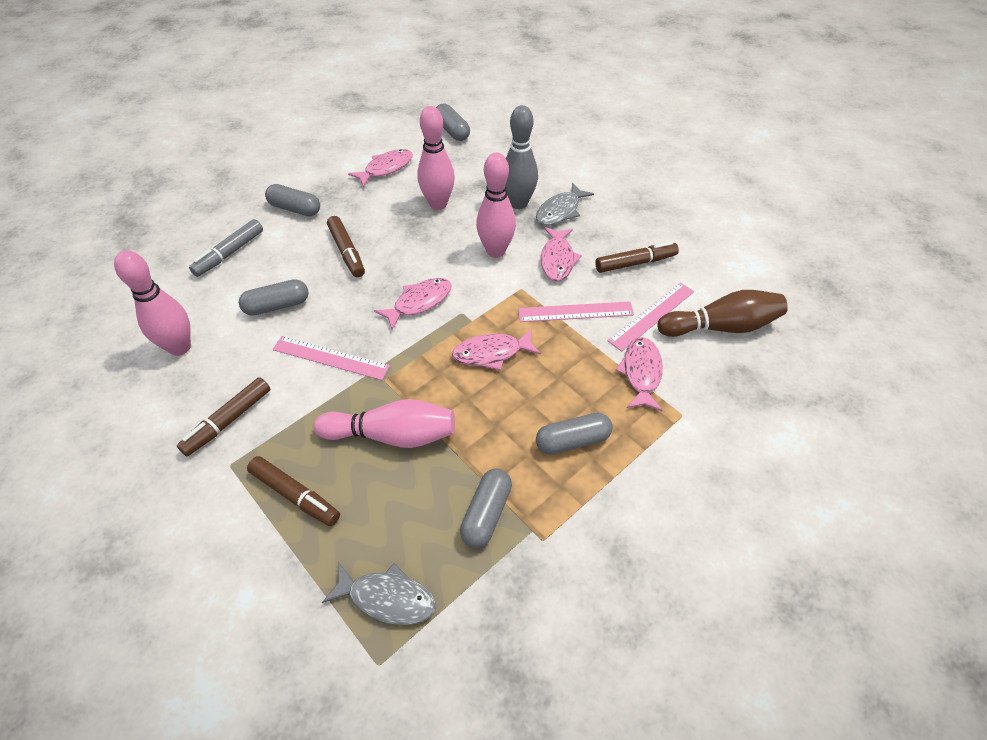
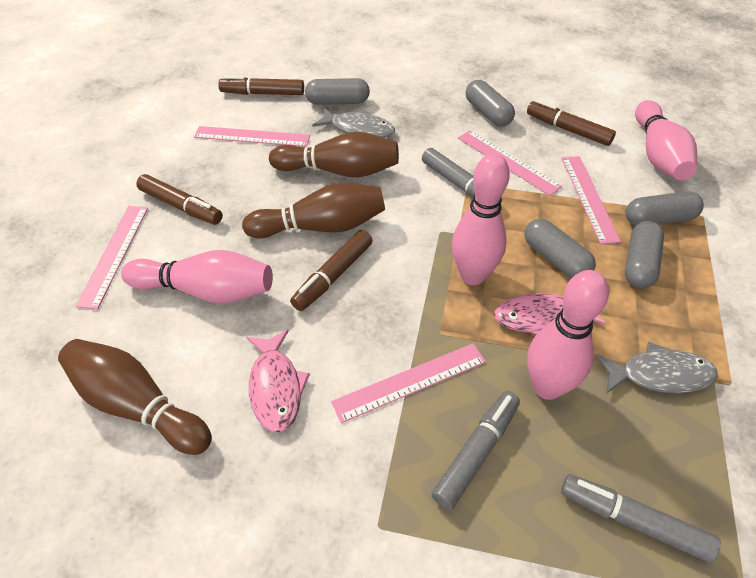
brown bowling pin: 1 -> 3
grey bowling pin: 1 -> 0
grey marker: 1 -> 3
pink fish: 5 -> 2
pink ruler: 3 -> 5

